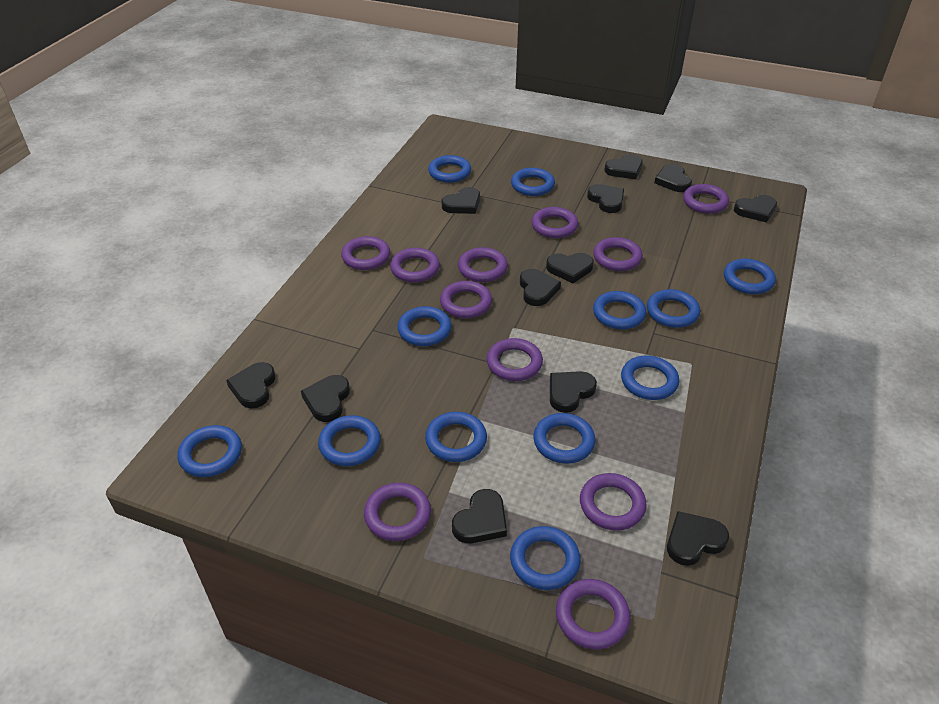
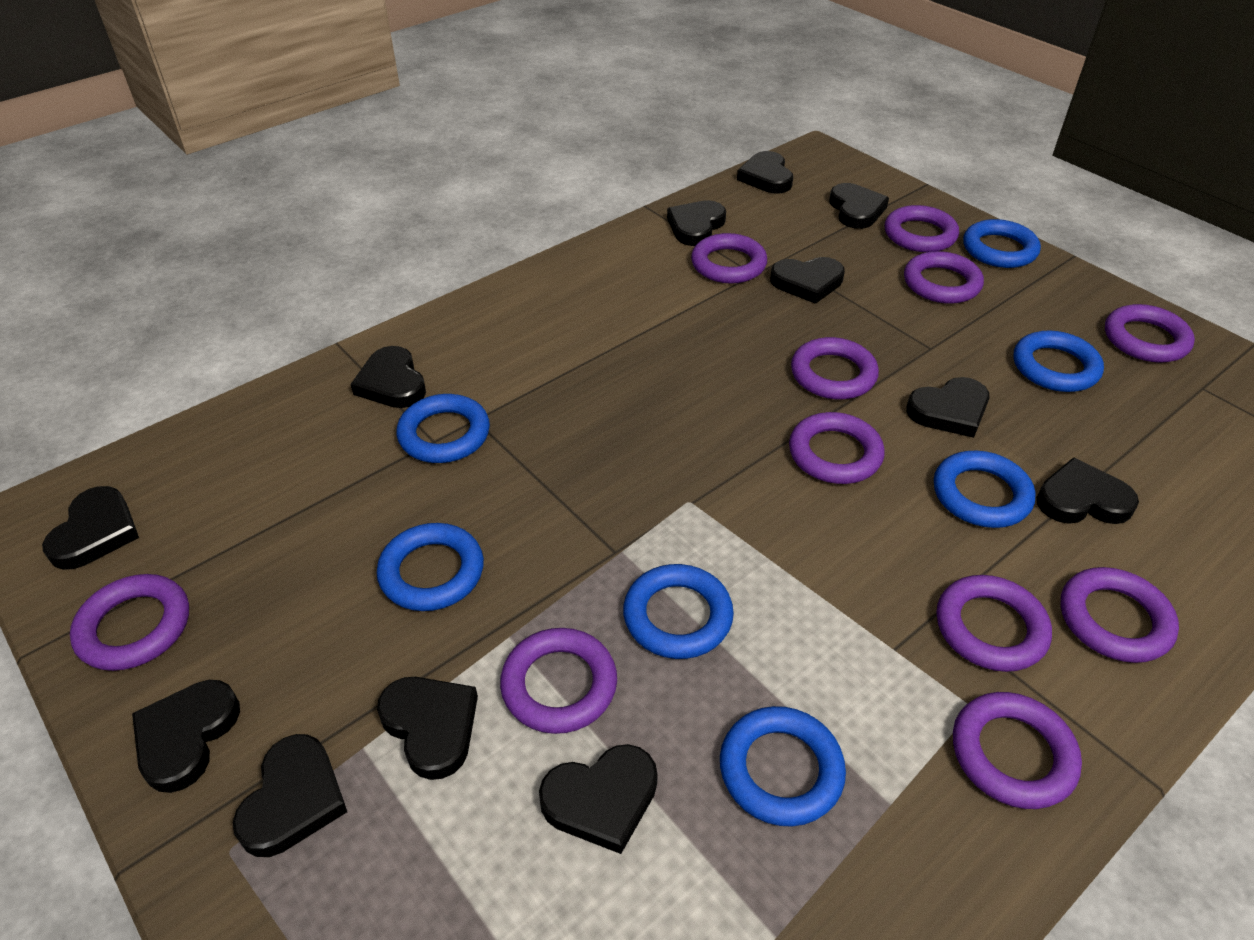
blue ring: 12 -> 7

